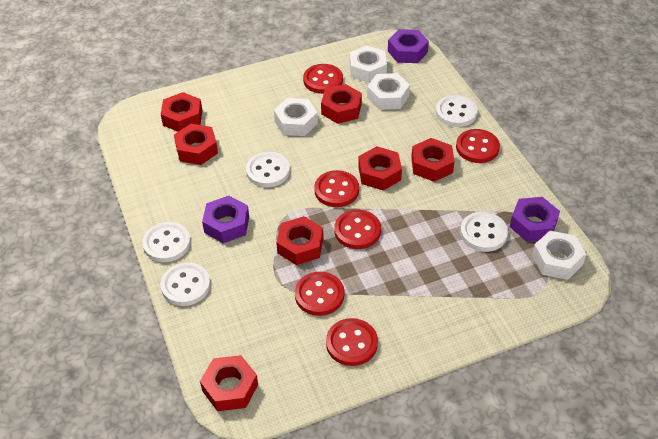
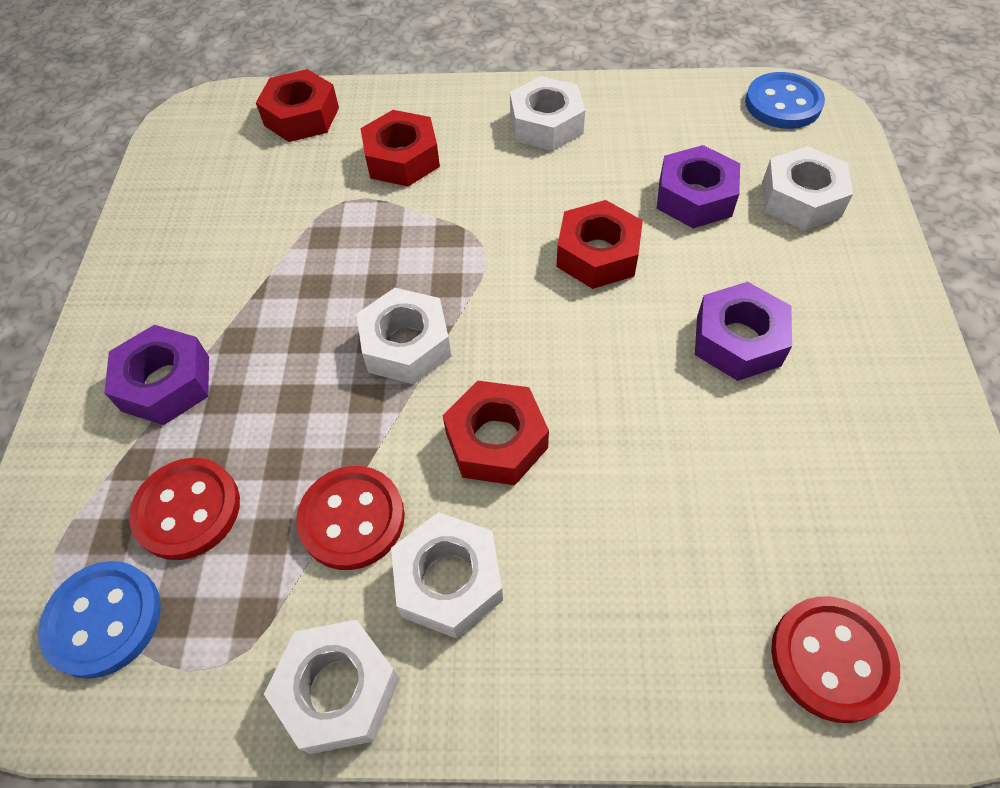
blue button: 0 -> 2
red button: 6 -> 3
red nut: 7 -> 4
white button: 5 -> 0
white nut: 4 -> 5

